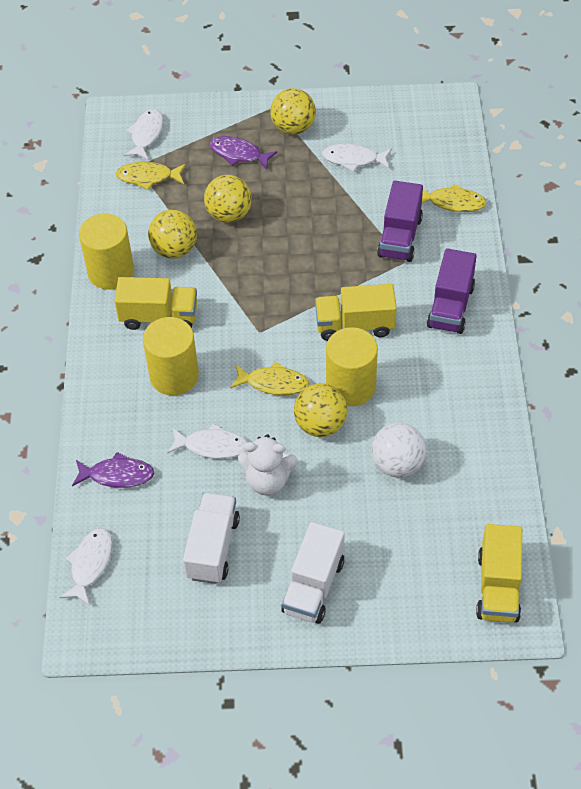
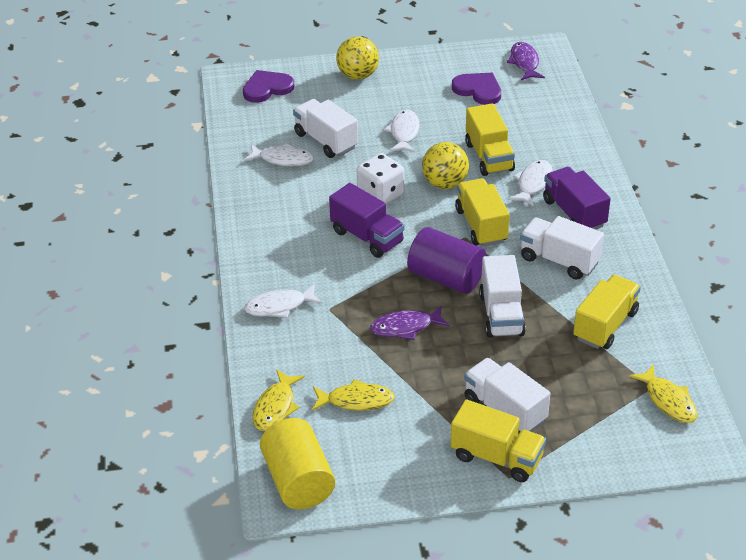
purple cylinder: 0 -> 1
purple heart: 0 -> 2
white ball: 1 -> 0
white dice: 0 -> 1
white teddy bear: 1 -> 0
white truck: 2 -> 4
yellow ball: 4 -> 2
yellow cylinder: 3 -> 1
yellow truck: 3 -> 4

